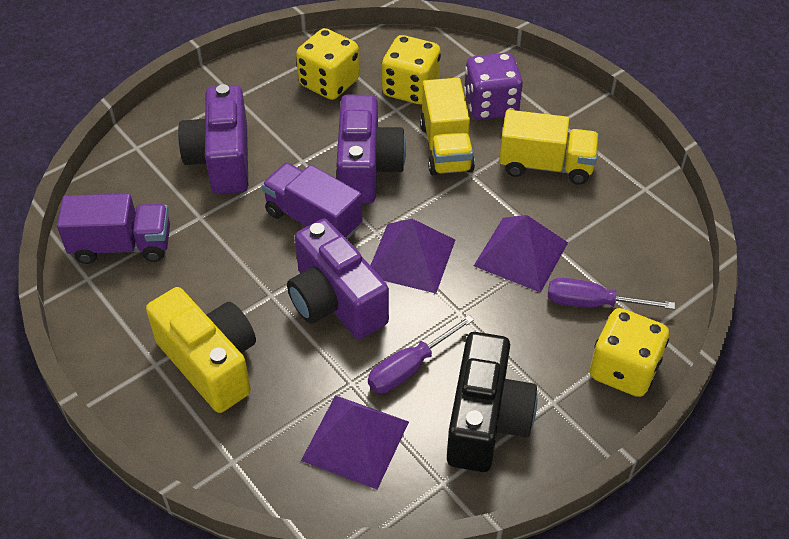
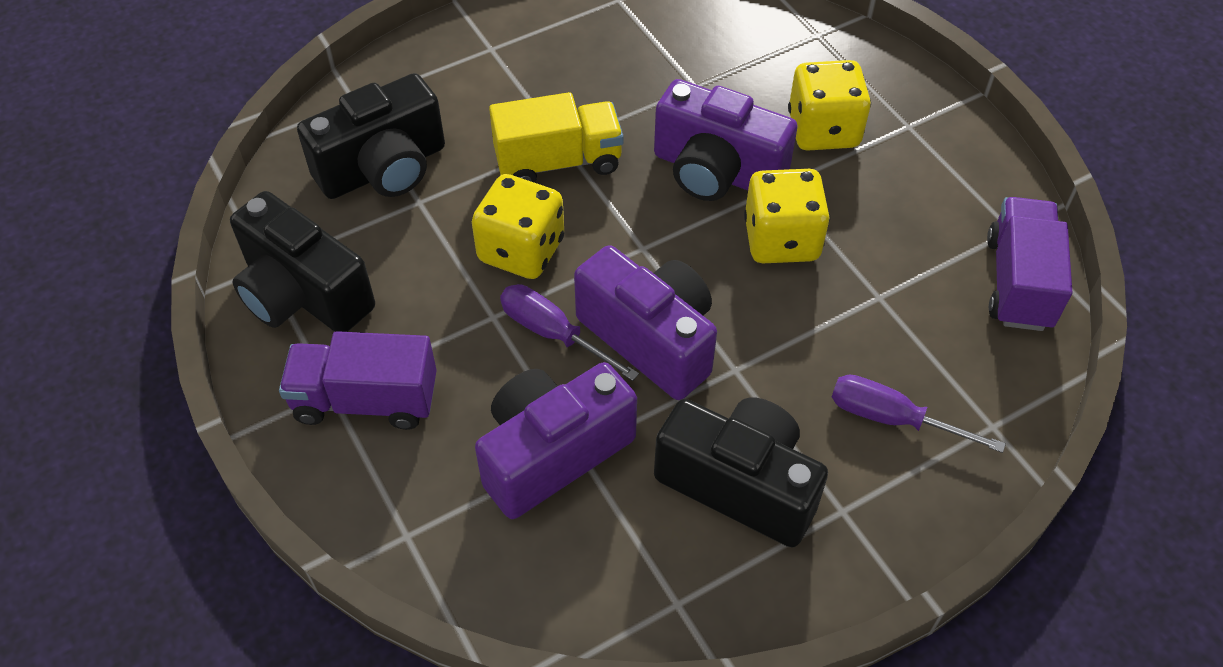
black camera: 1 -> 3
purple dice: 1 -> 0
purple pyramid: 3 -> 0
yellow camera: 1 -> 0
yellow truck: 2 -> 1

